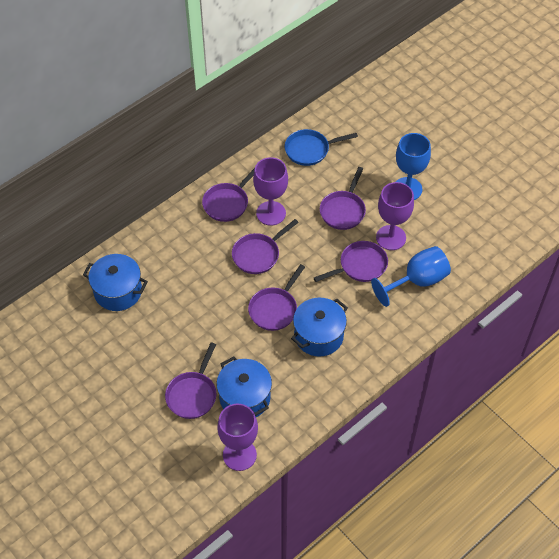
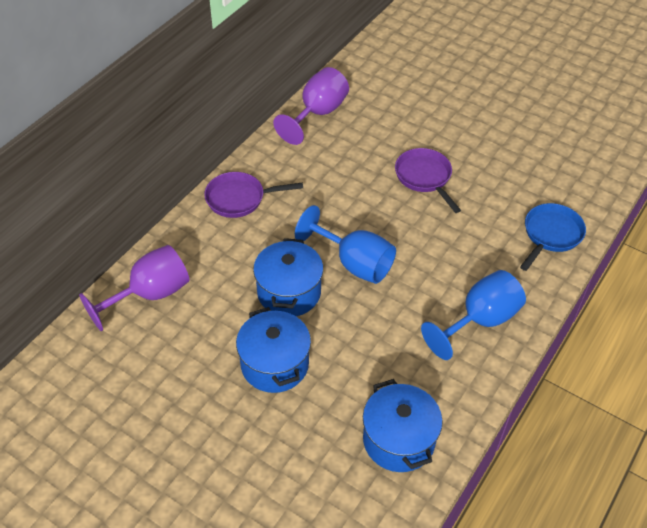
purple goblet: 3 -> 2
purple pan: 6 -> 2

